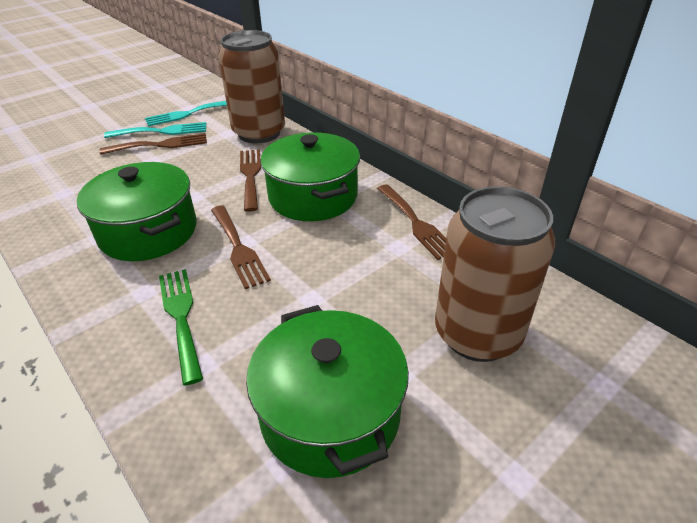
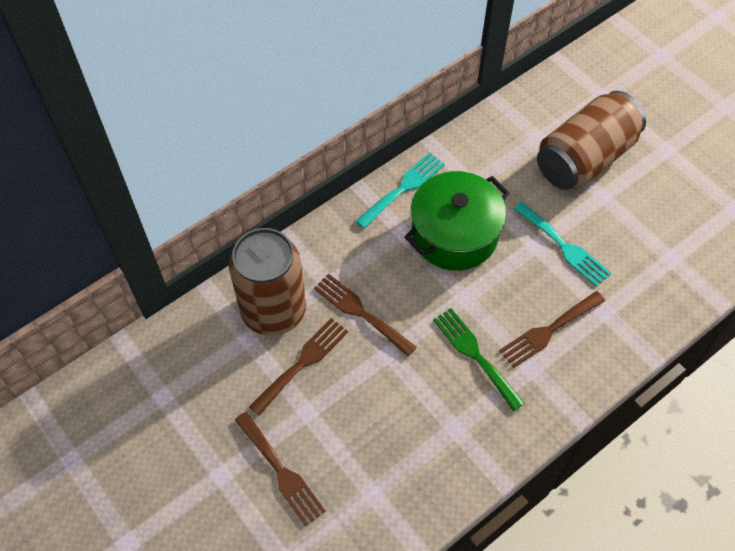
green pot: 3 -> 1

